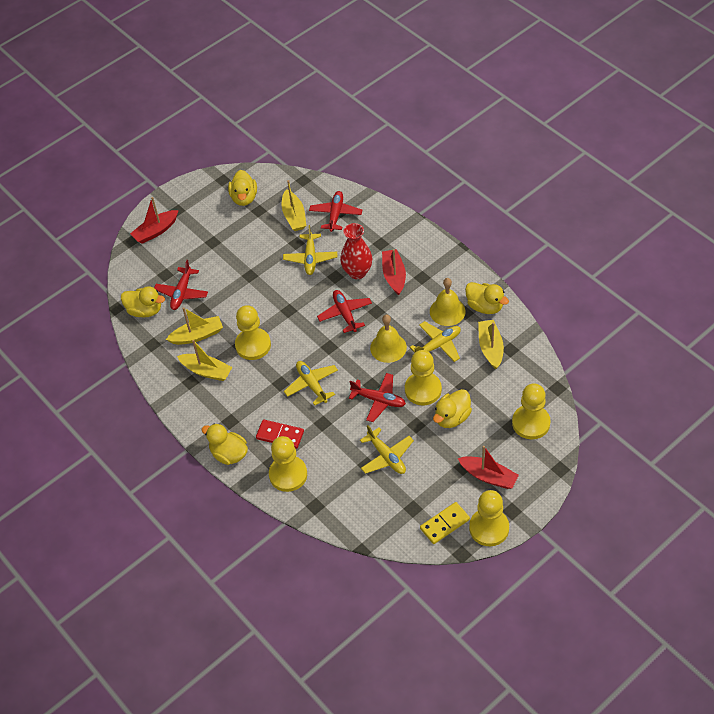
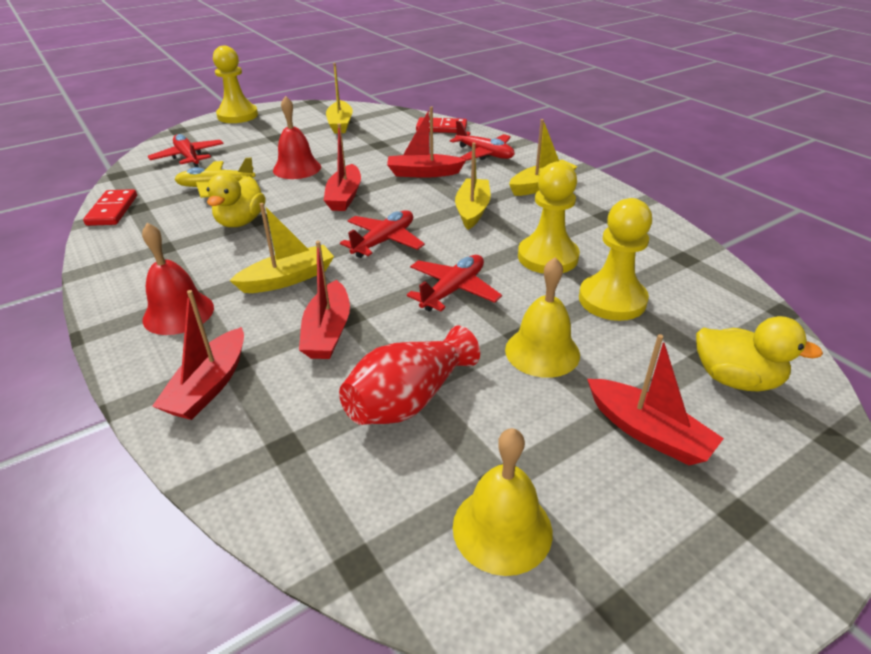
red bell: 0 -> 2
red boat: 3 -> 5
red domino: 1 -> 2
yellow domino: 1 -> 0
yellow duck: 5 -> 2
yellow pawn: 5 -> 3
yellow plane: 4 -> 1

